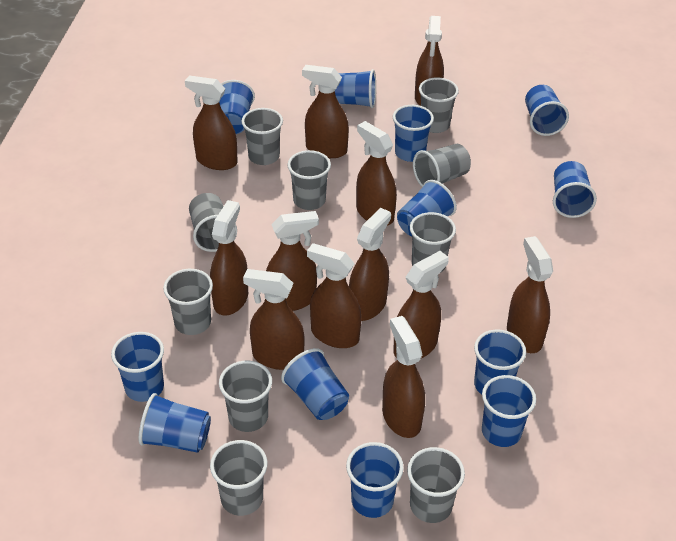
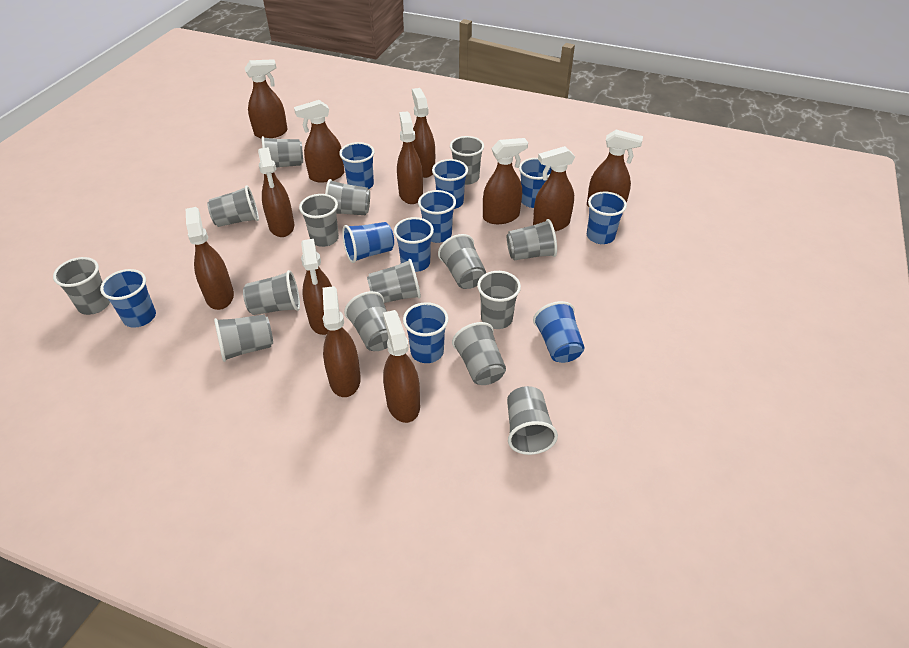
blue cup: 12 -> 10
grey cup: 10 -> 15

